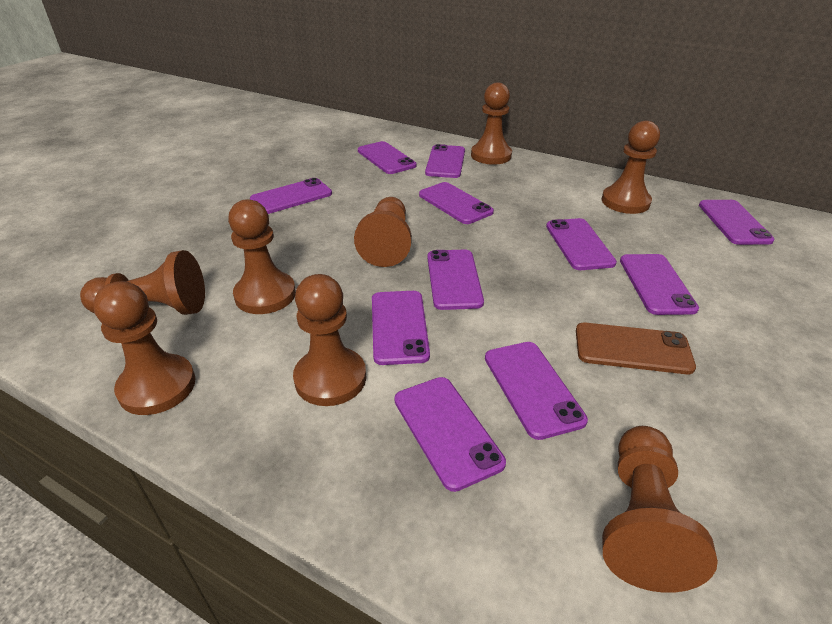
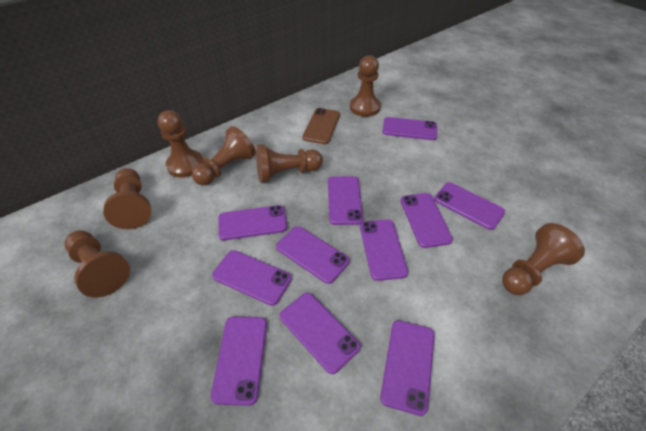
brown pawn: 8 -> 7

